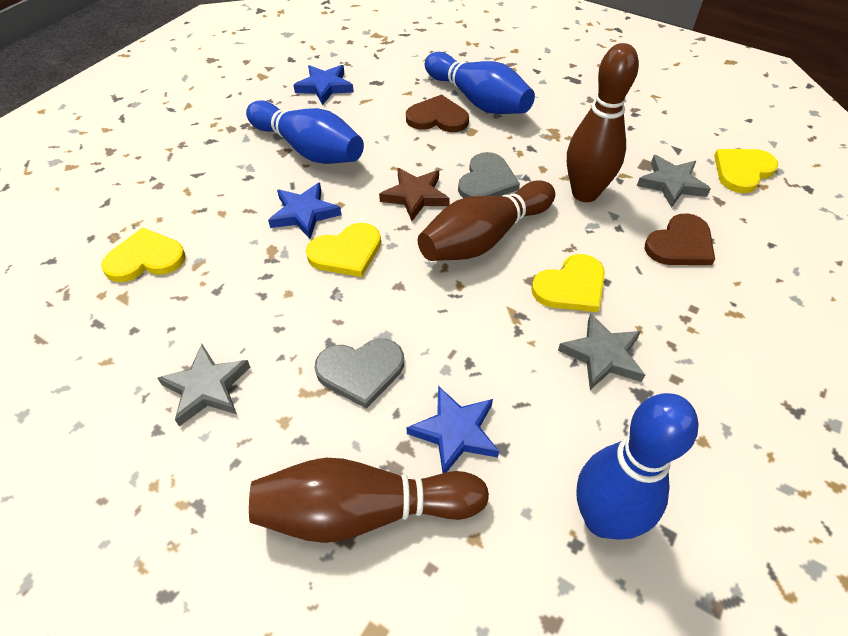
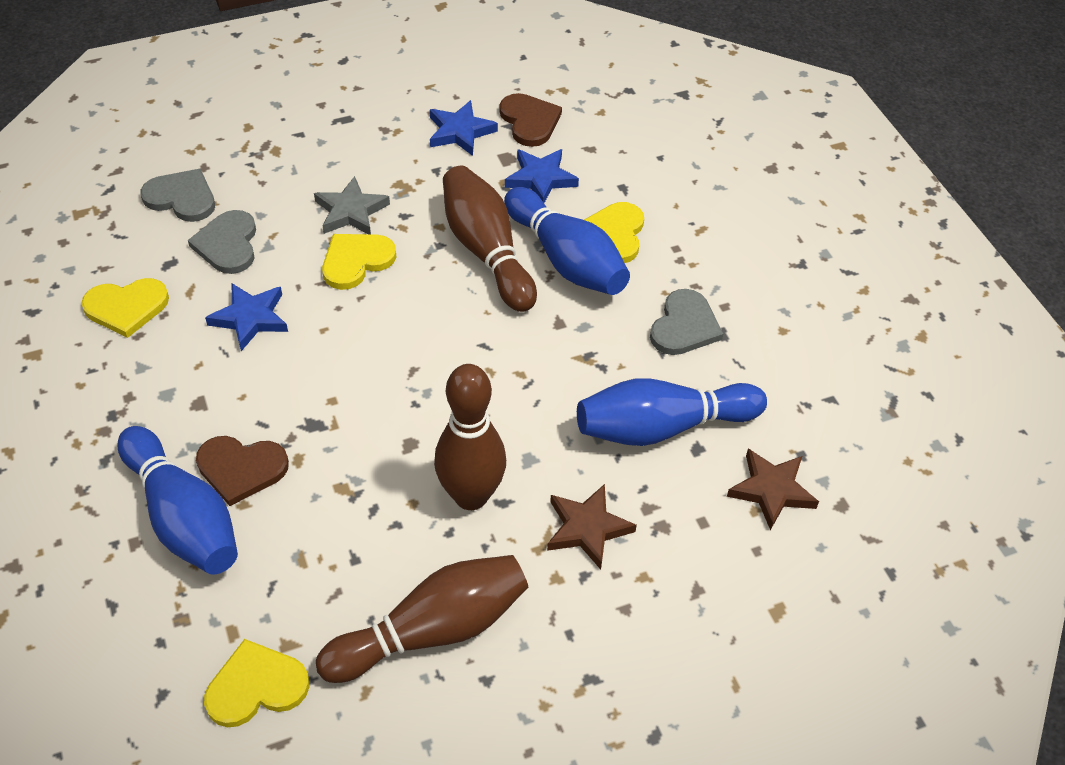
brown star: 1 -> 2
grey heart: 2 -> 3
grey star: 3 -> 1

